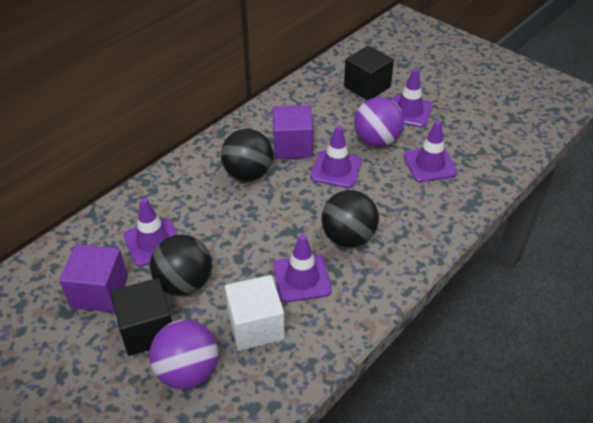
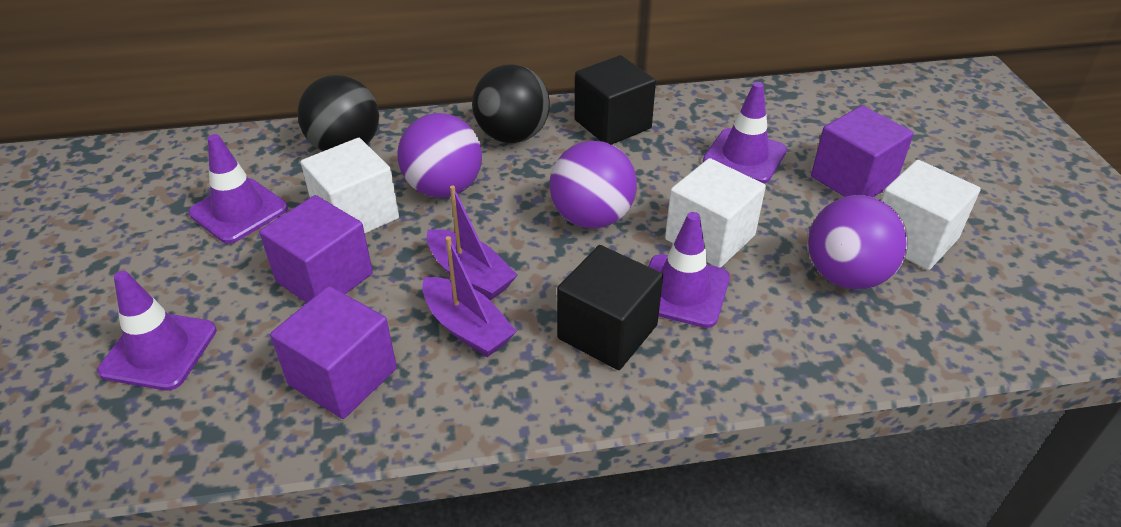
black ball: 3 -> 2
purple ball: 2 -> 3
purple boat: 0 -> 2
purple cube: 2 -> 3
purple traffic cone: 5 -> 4
white cube: 1 -> 3

